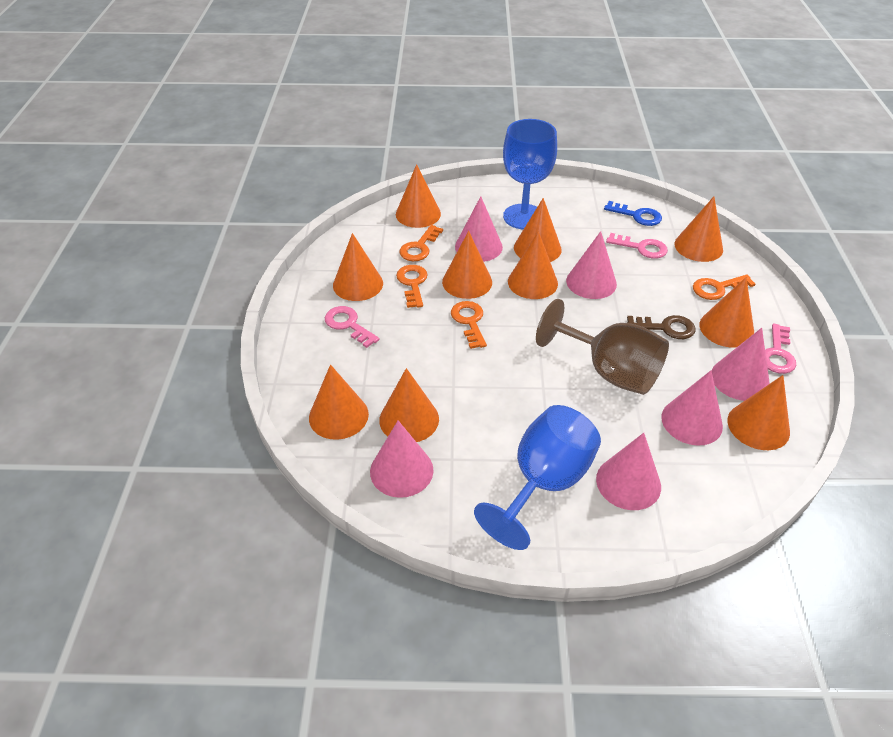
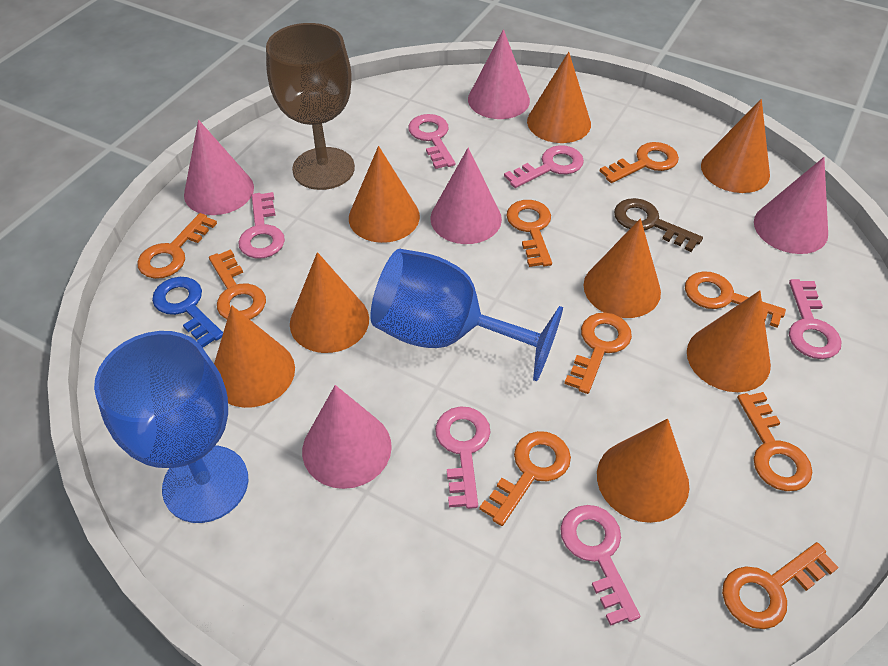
orange cone: 10 -> 8
orange key: 4 -> 9
pink cone: 6 -> 5
pink key: 3 -> 6

